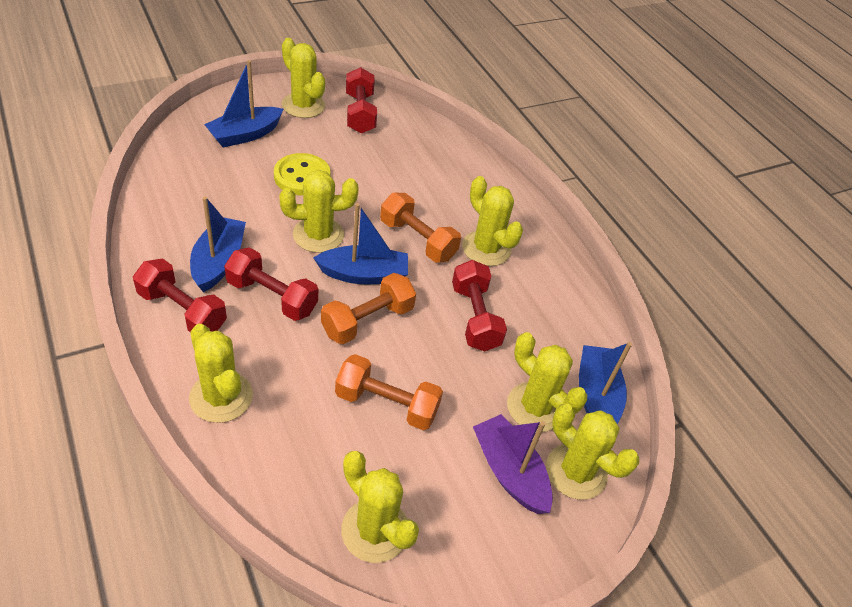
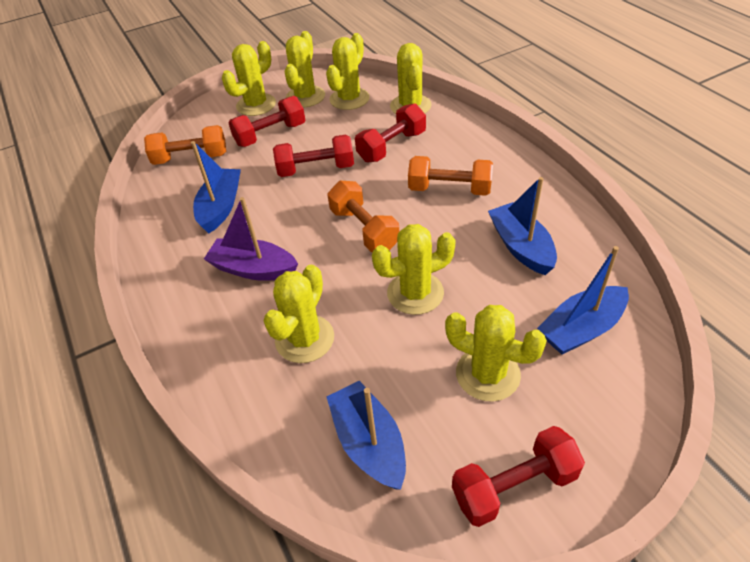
yellow button: 1 -> 0

